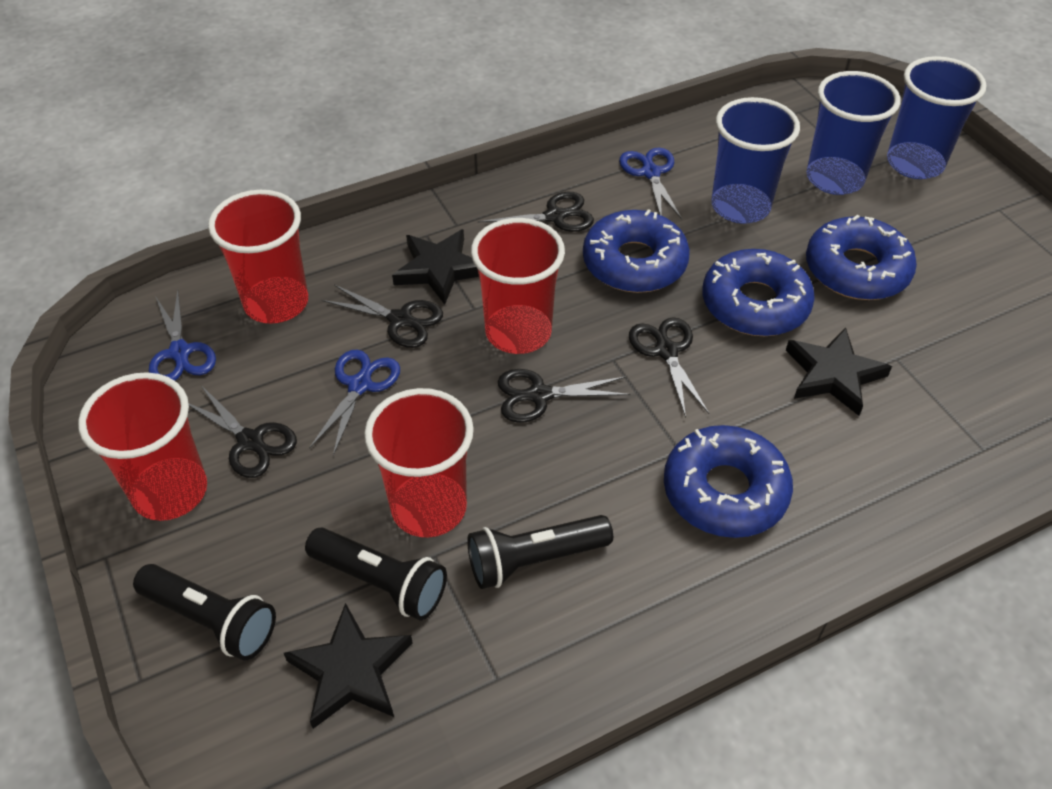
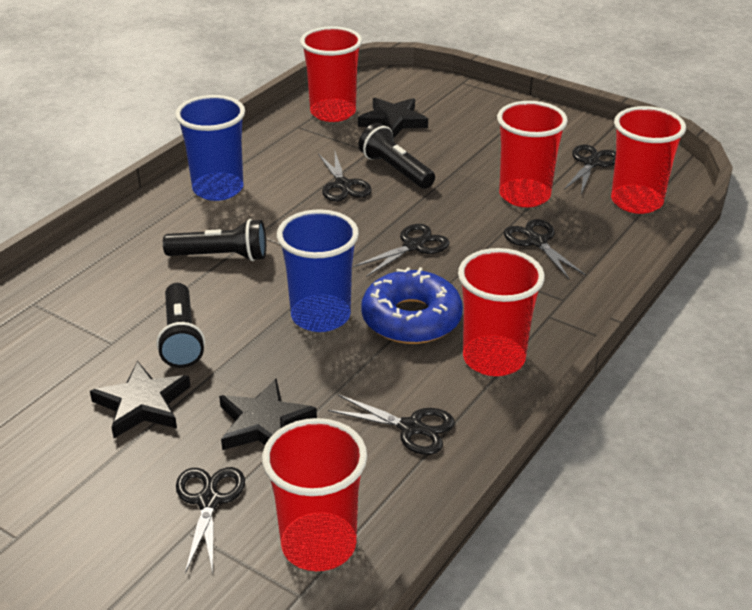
black scissors: 5 -> 6
blue cup: 3 -> 2
blue donut: 4 -> 1
blue scissors: 3 -> 0
red cup: 4 -> 5

